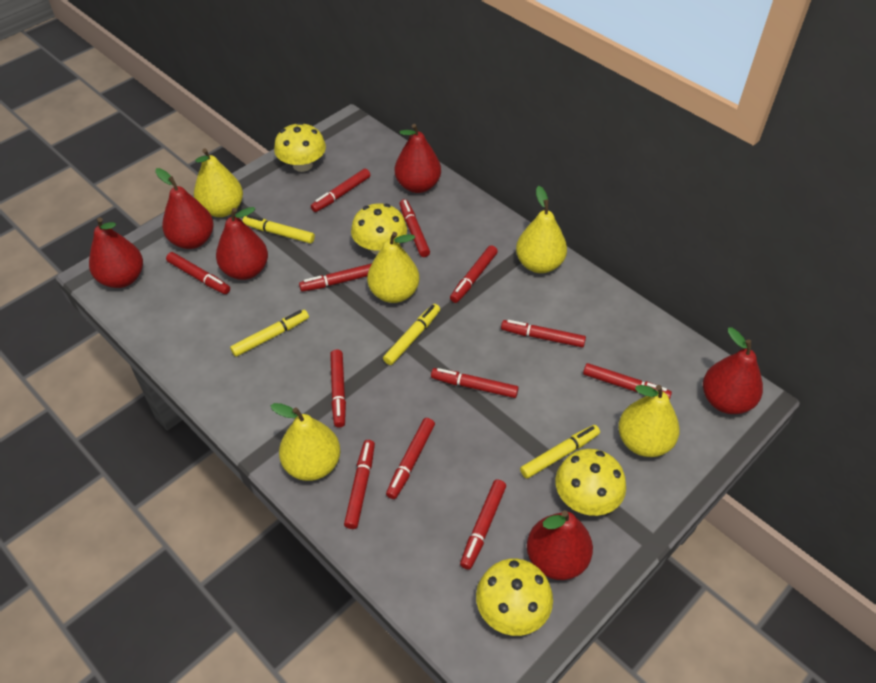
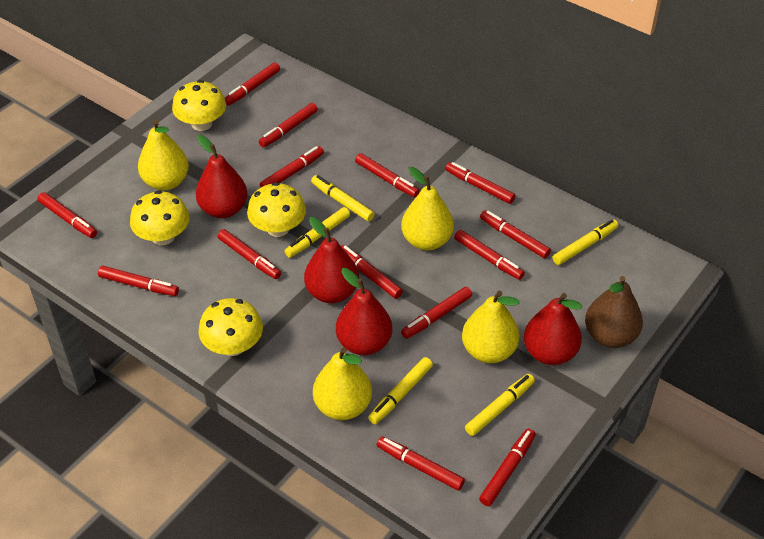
brown pear: 0 -> 1
red marker: 12 -> 14
red pear: 6 -> 4
yellow marker: 4 -> 5
yellow pear: 5 -> 4

